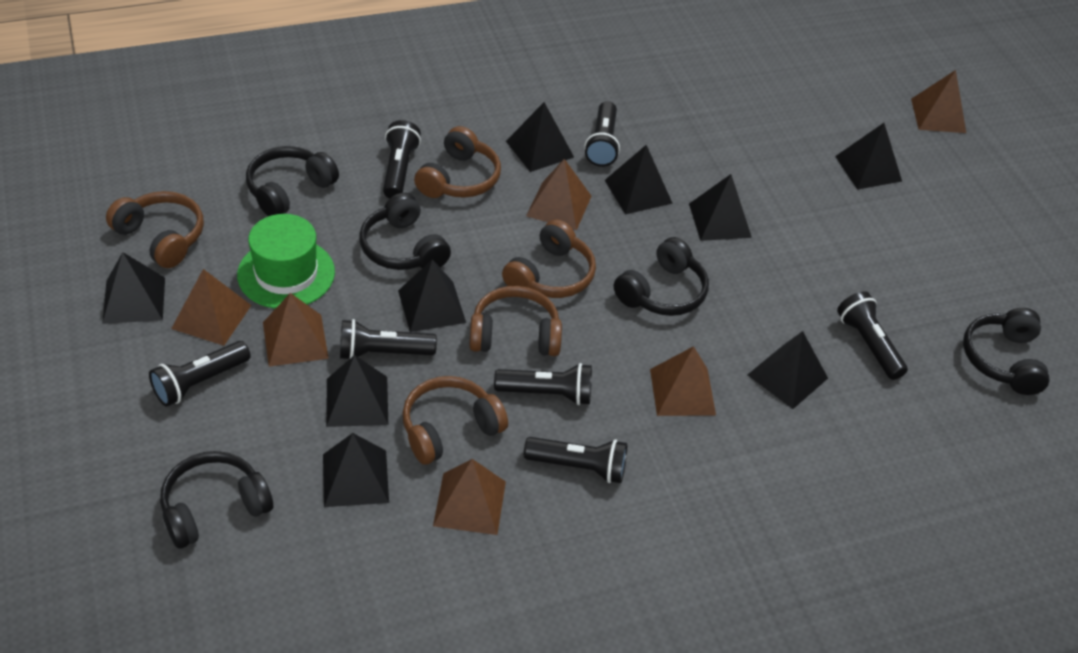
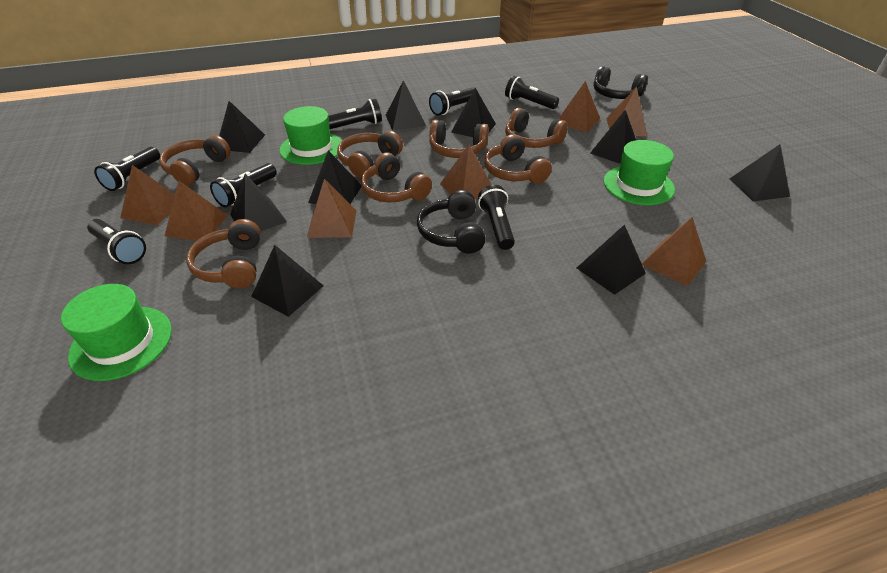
black headphones: 5 -> 2
brown headphones: 5 -> 7
brown pyramid: 6 -> 7
green hat: 1 -> 3

